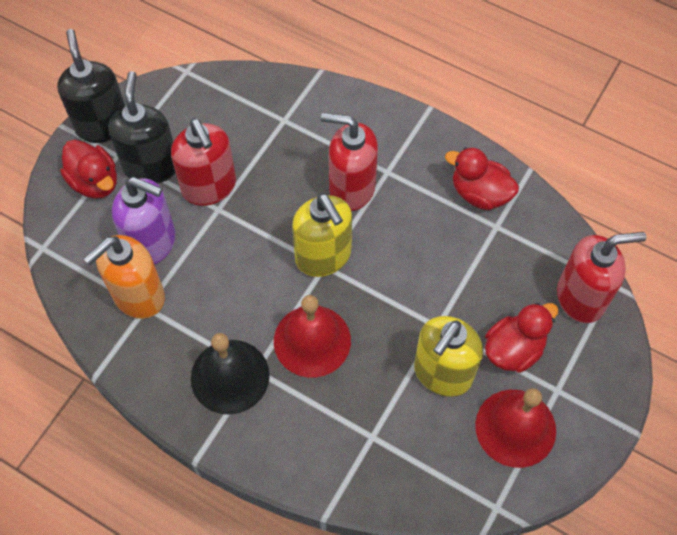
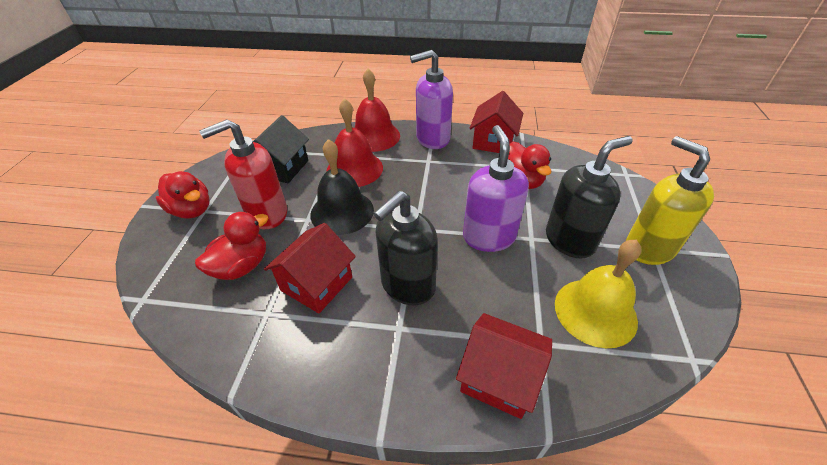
black house: 0 -> 1
orange soap dispenser: 1 -> 0
purple soap dispenser: 1 -> 2
red house: 0 -> 3
red soap dispenser: 3 -> 1
yellow bell: 0 -> 1
yellow soap dispenser: 2 -> 1

